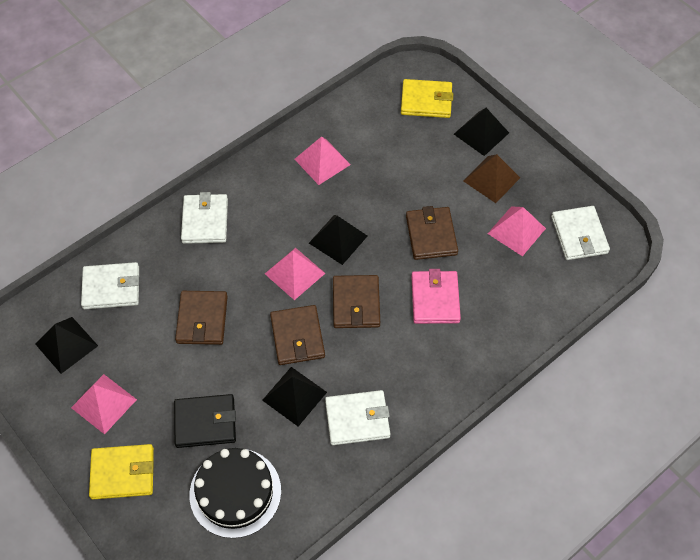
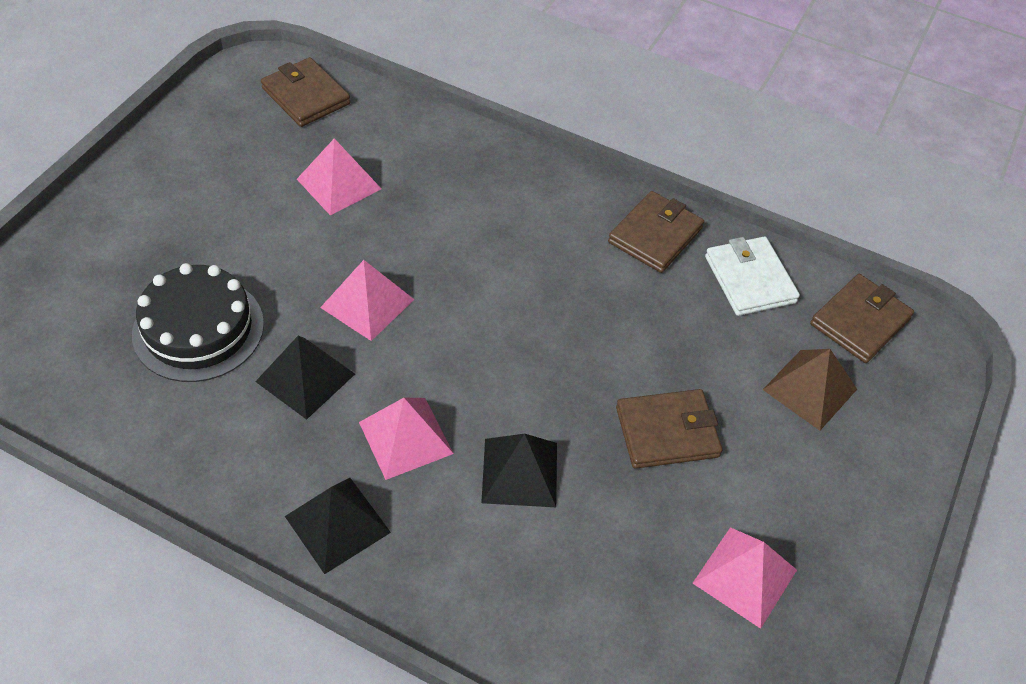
black pyramid: 4 -> 3
black wallet: 1 -> 0
pink wallet: 1 -> 0
white wallet: 4 -> 1
yellow wallet: 2 -> 0

